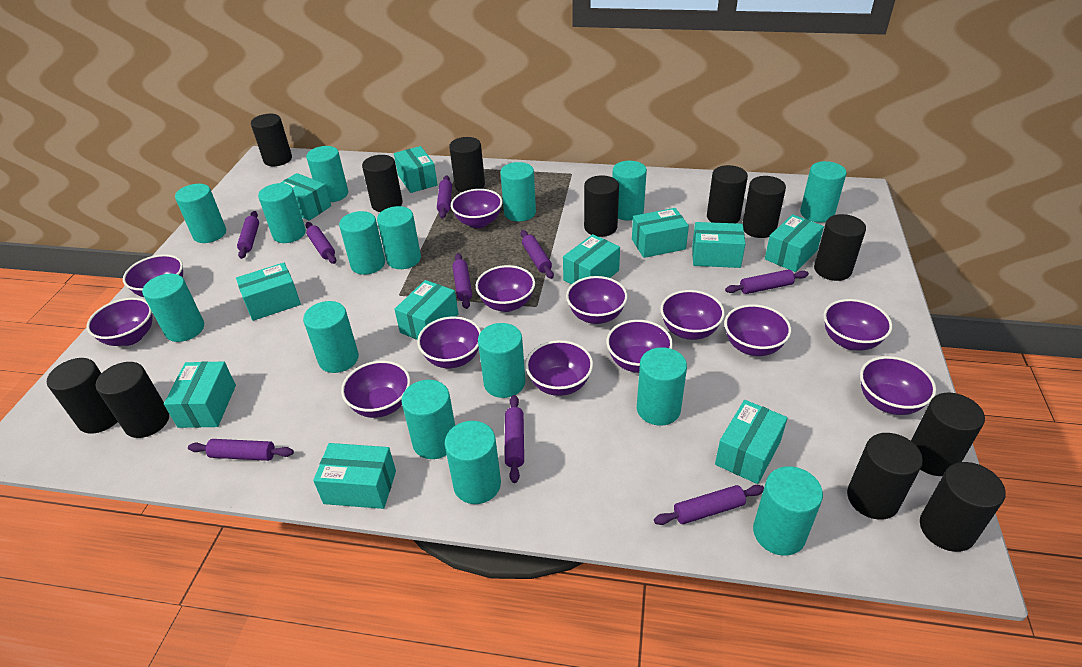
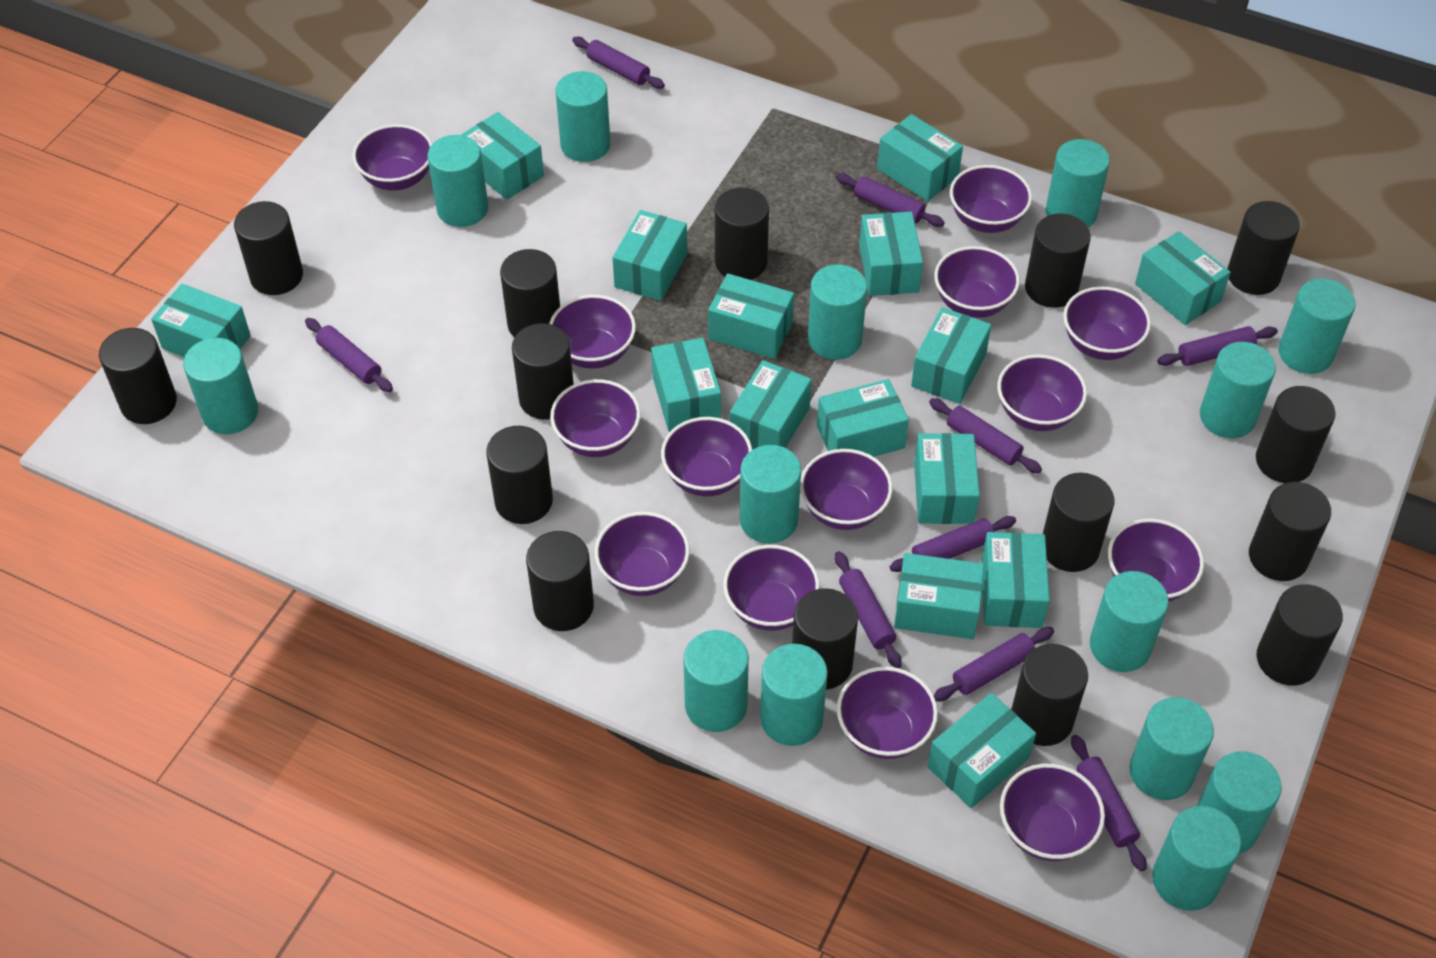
black cylinder: 12 -> 15
purple bowl: 13 -> 14
turquoise box: 11 -> 15
turquoise cylinder: 15 -> 14

